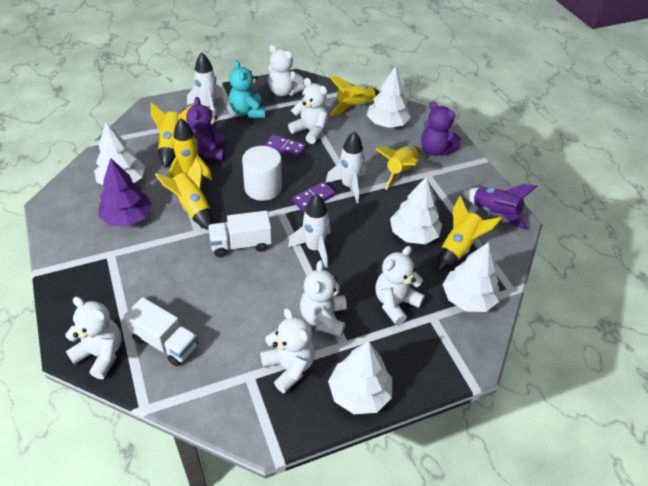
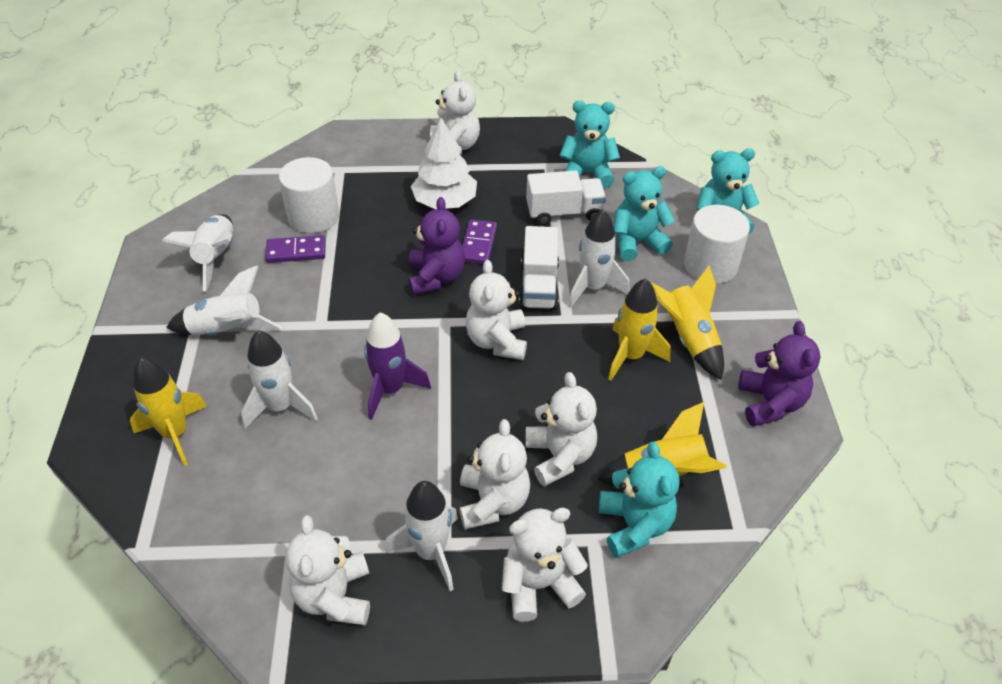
purple tree: 1 -> 0
turquoise teddy bear: 1 -> 4
white cylinder: 1 -> 2
white rocket: 3 -> 5
white tree: 5 -> 1
yellow rocket: 6 -> 4

